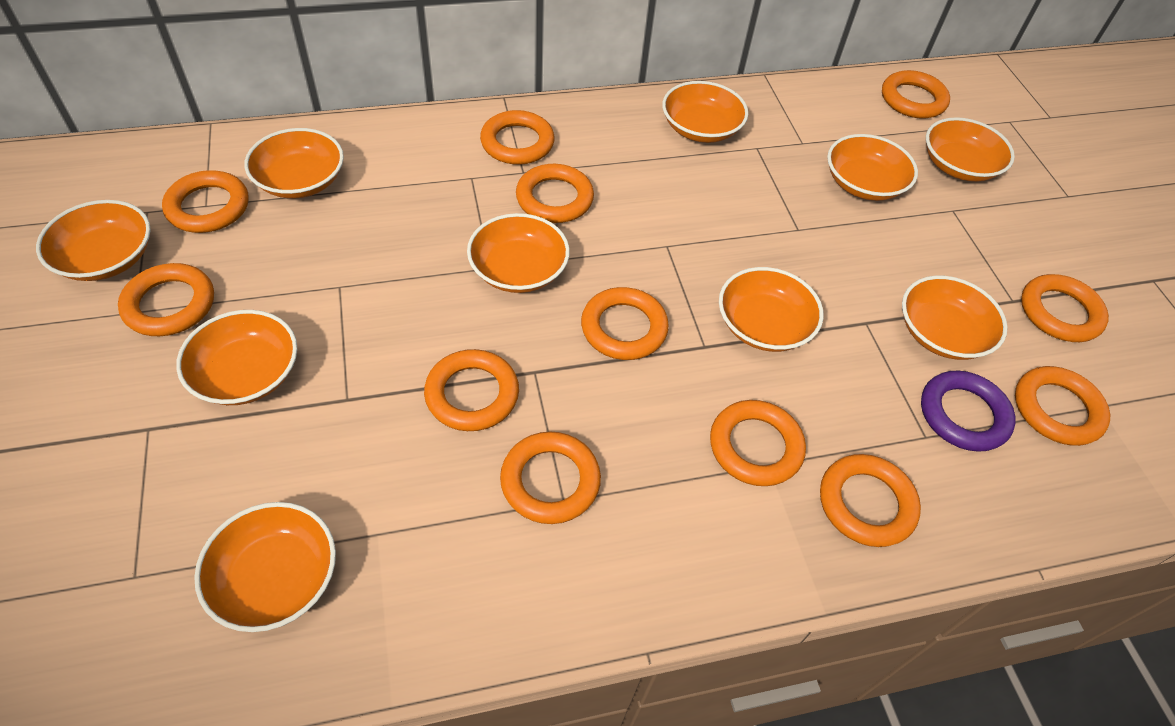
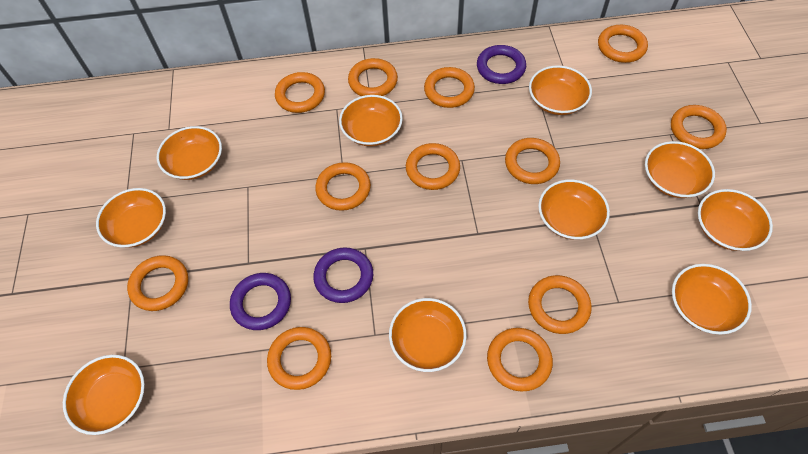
purple ring: 1 -> 3

